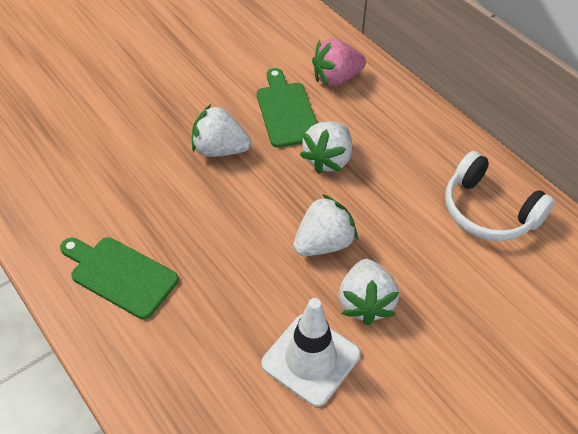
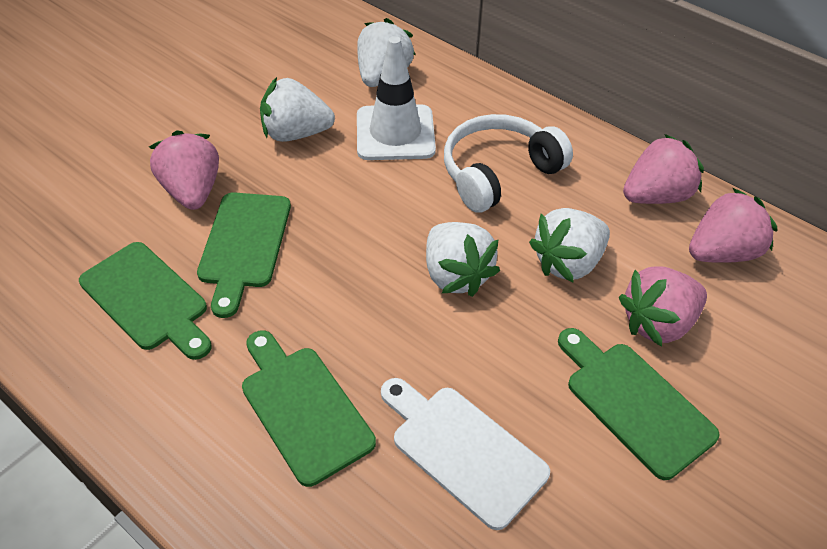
green cutting board: 2 -> 4
pink strawberry: 1 -> 4
white cutting board: 0 -> 1

